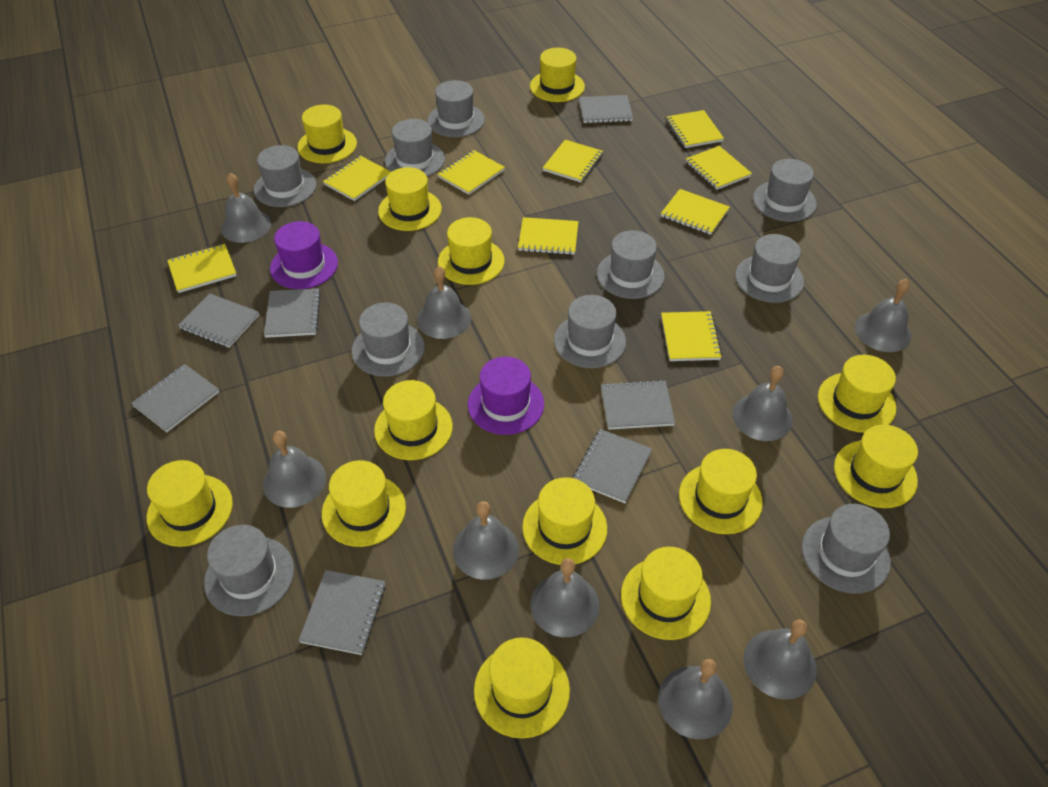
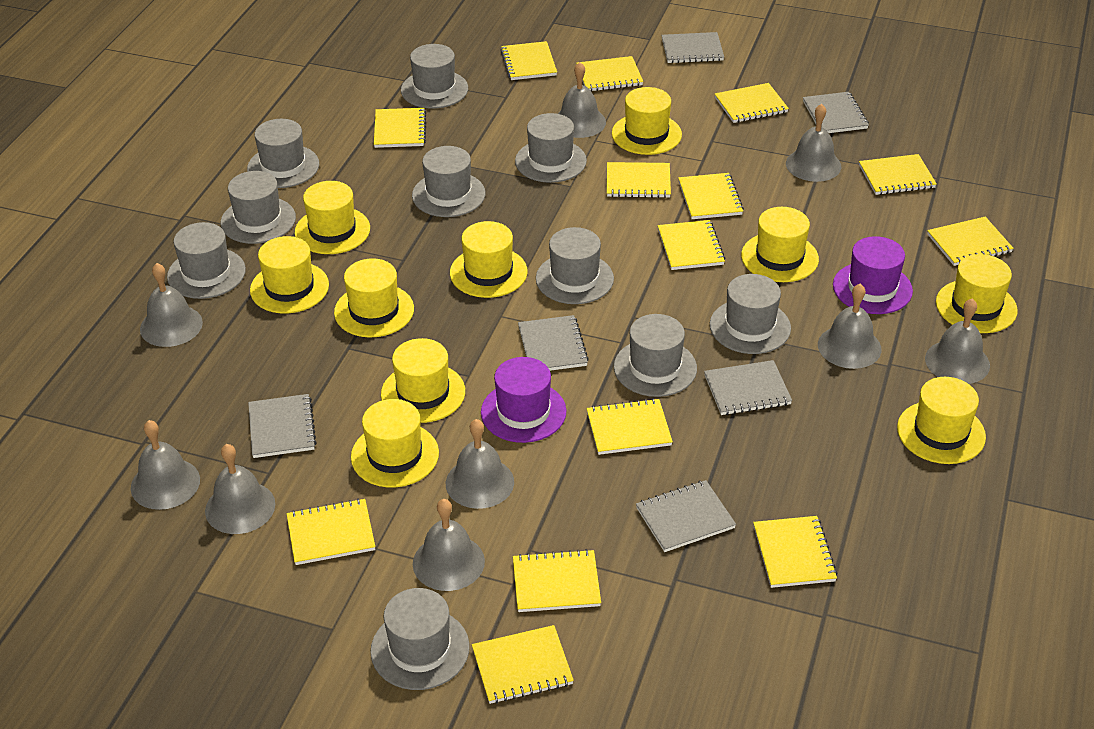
grey notebook: 7 -> 6
yellow hat: 13 -> 10
yellow notebook: 9 -> 14

